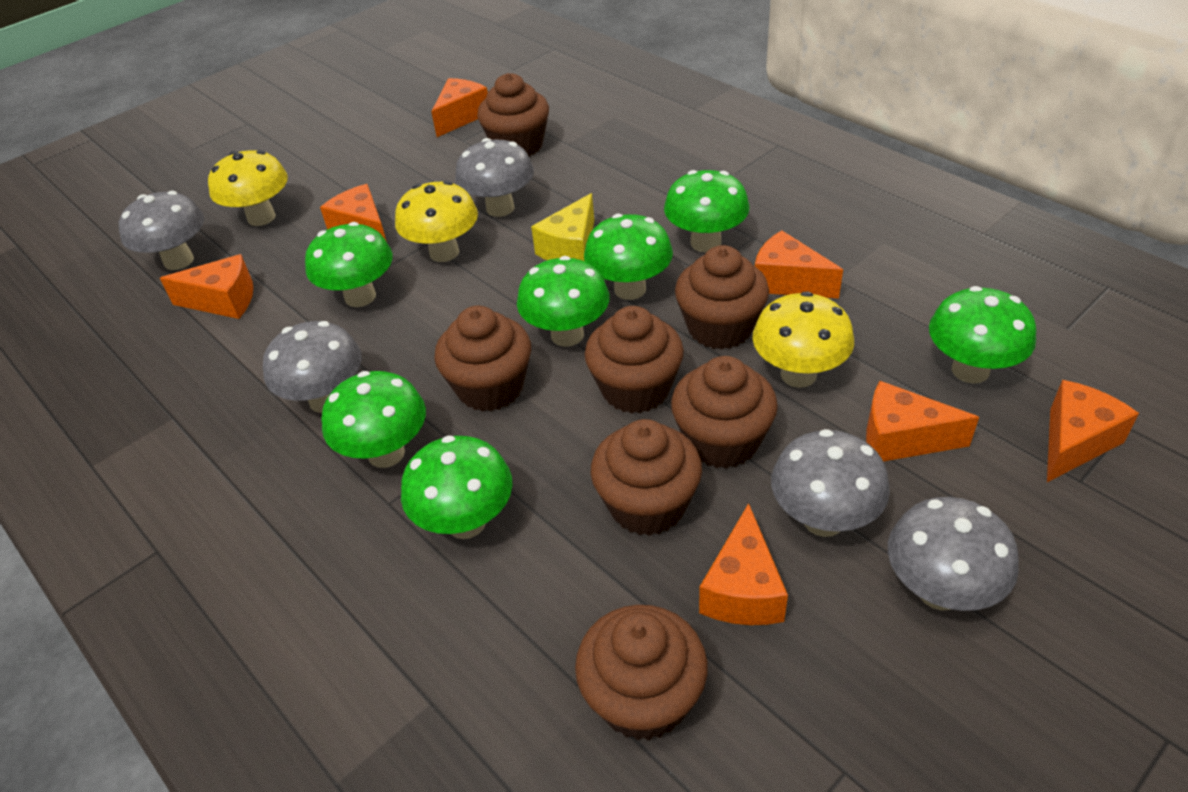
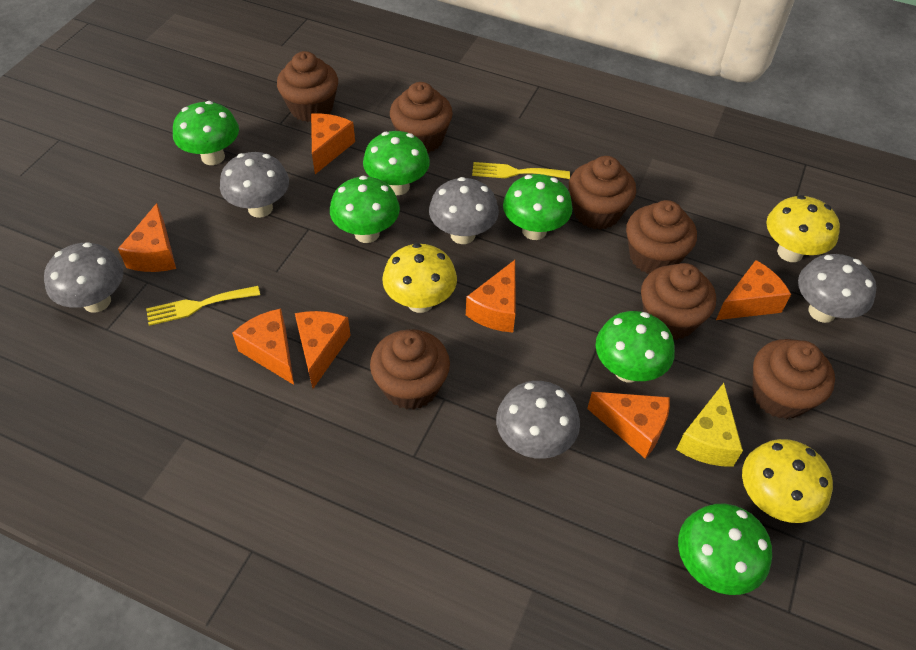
green mushroom: 7 -> 6
yellow fork: 0 -> 2

